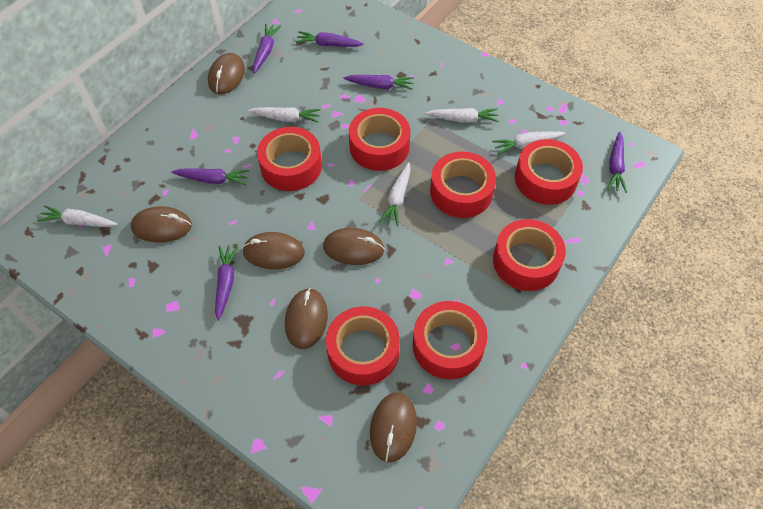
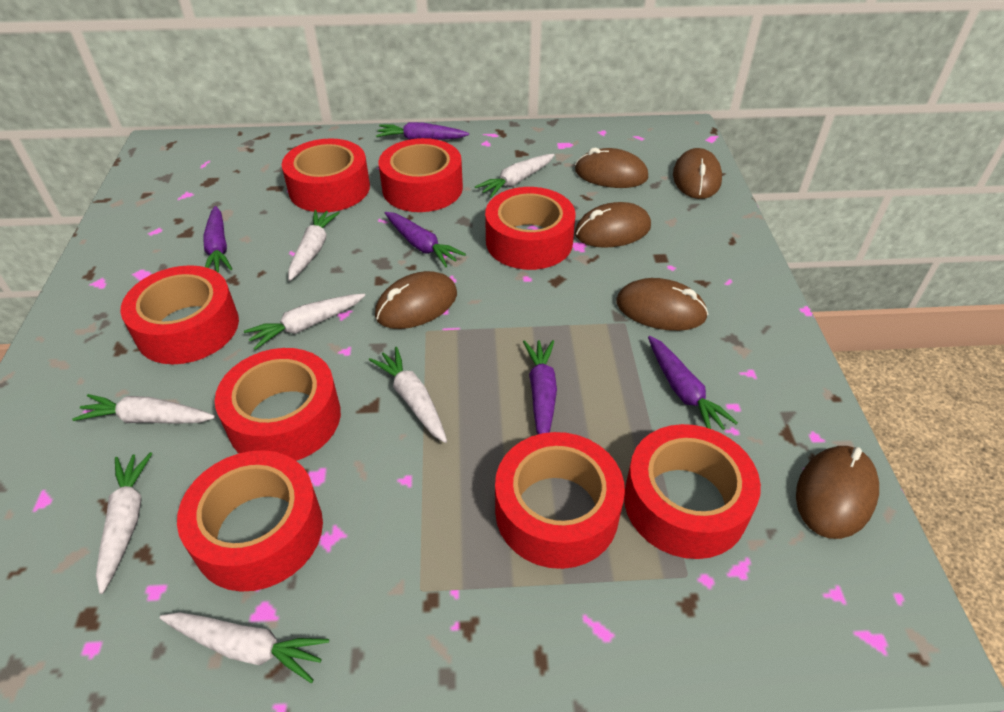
purple carrot: 6 -> 5
red tape: 7 -> 8
white carrot: 5 -> 7

